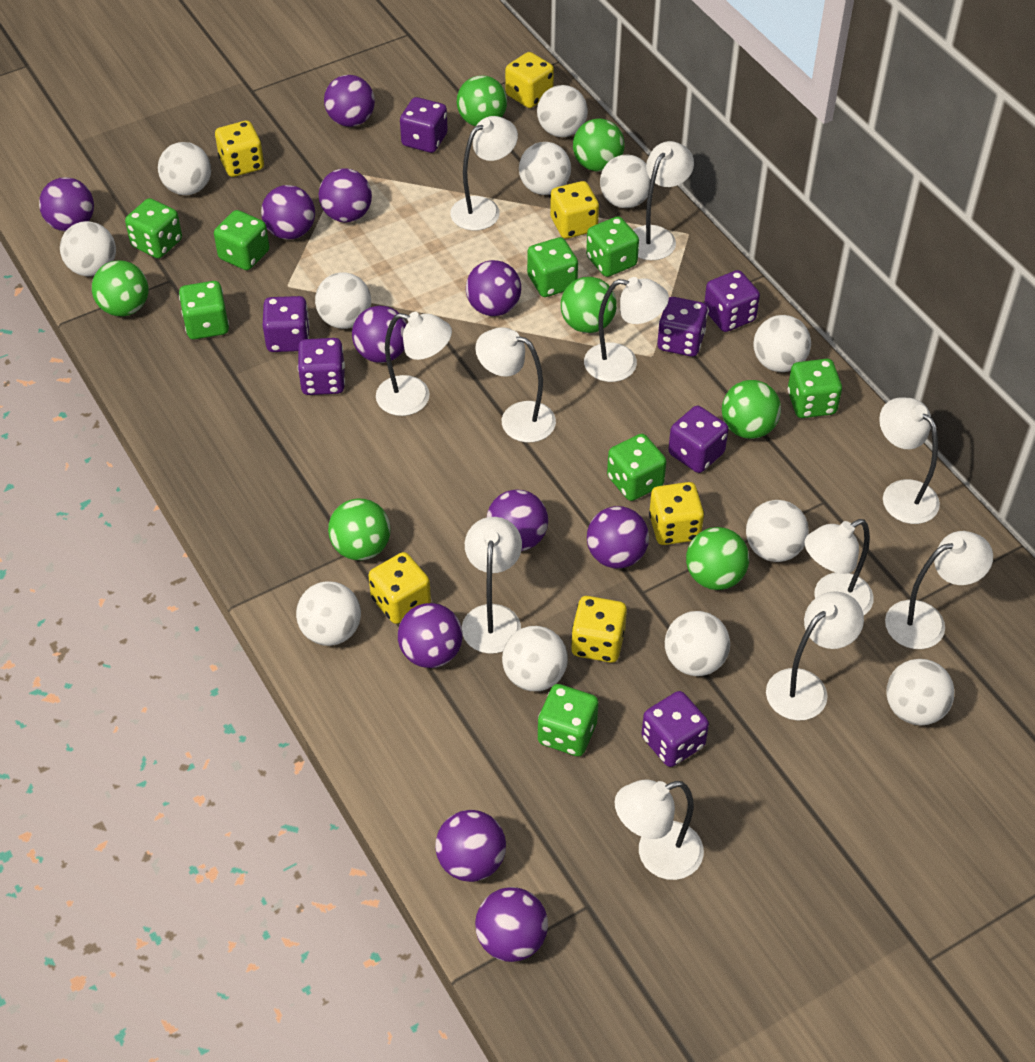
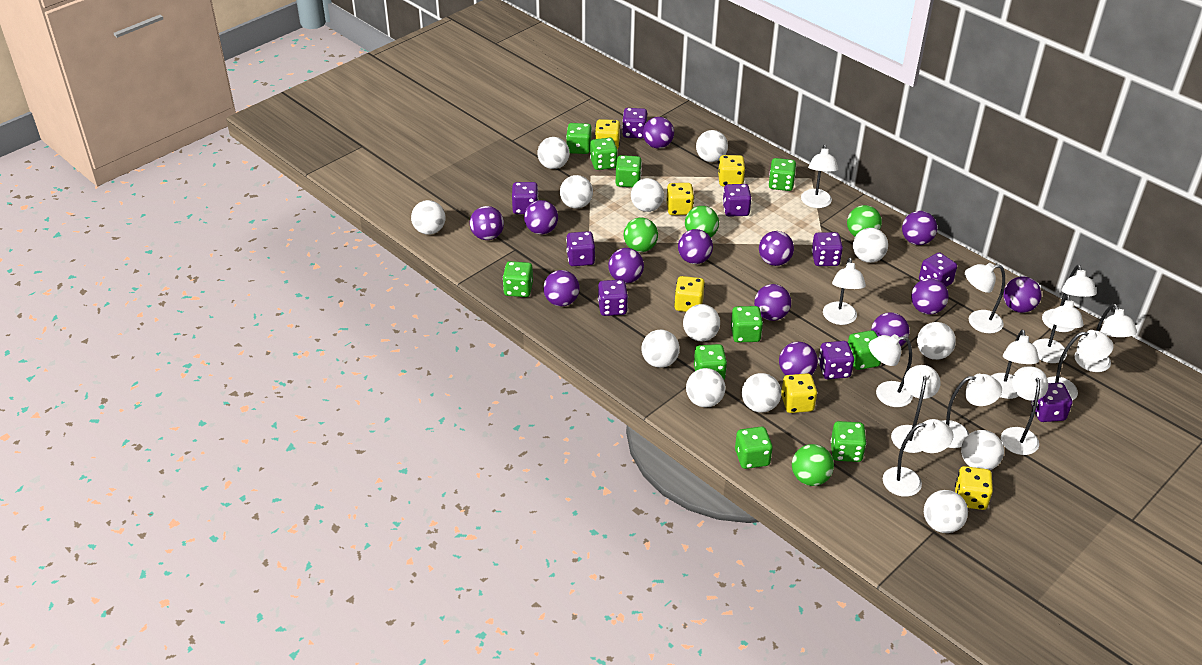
green ball: 7 -> 4
green dice: 8 -> 10
purple ball: 11 -> 13
purple dice: 7 -> 9
white ball: 12 -> 13
white lamp: 11 -> 13

